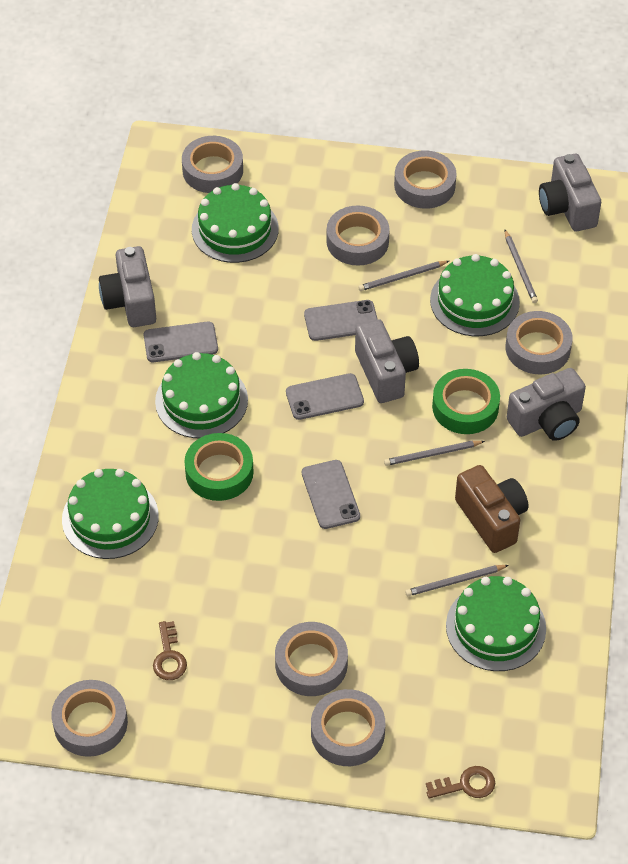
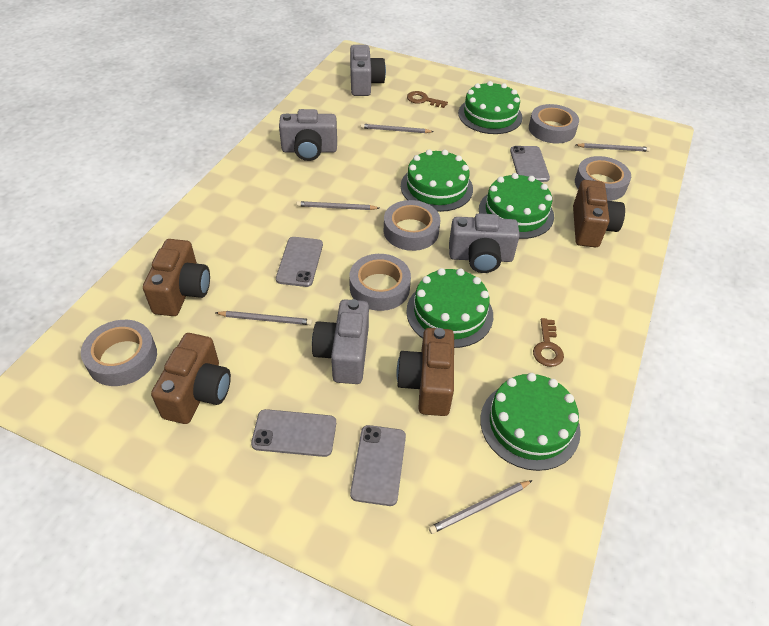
brown camera: 1 -> 4
green tape: 2 -> 0
grey pencil: 4 -> 5
grey tape: 7 -> 5

